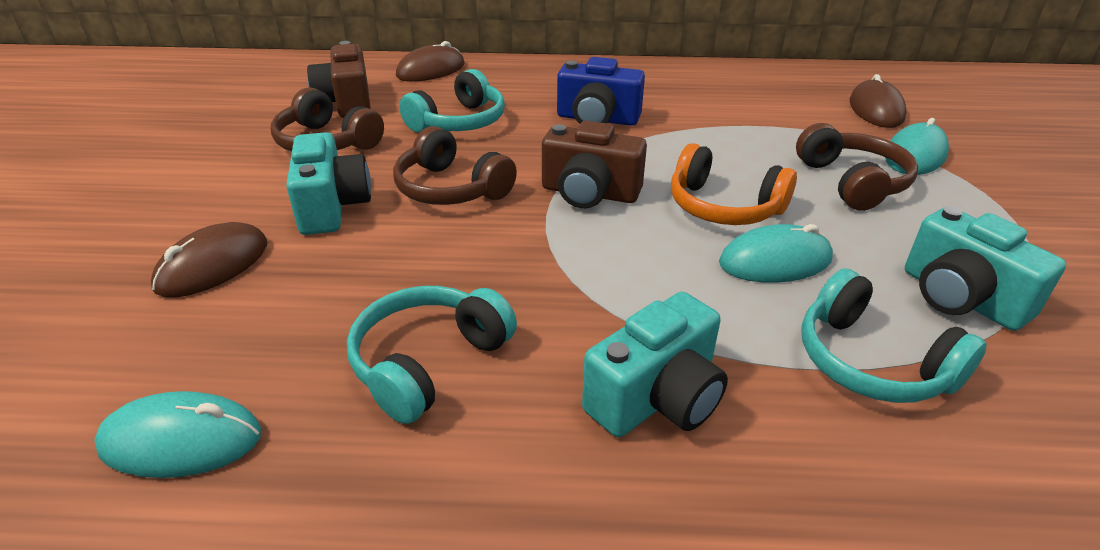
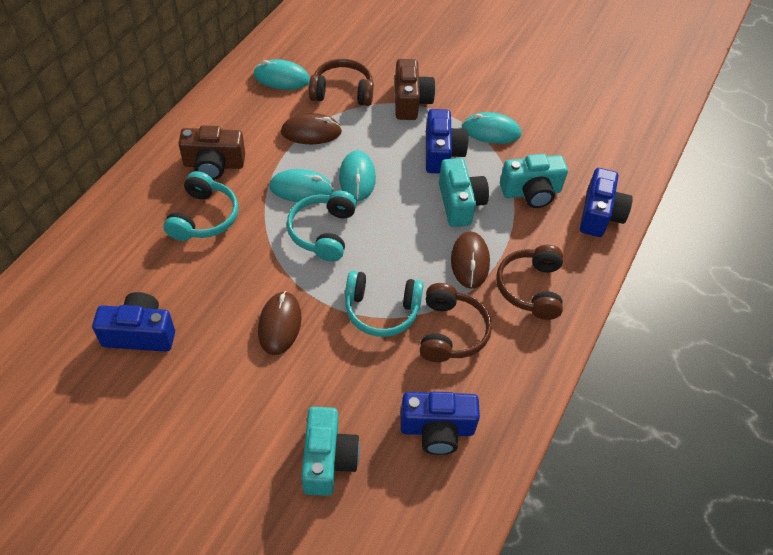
blue camera: 1 -> 4
orange headphones: 1 -> 0
turquoise mouse: 3 -> 4

